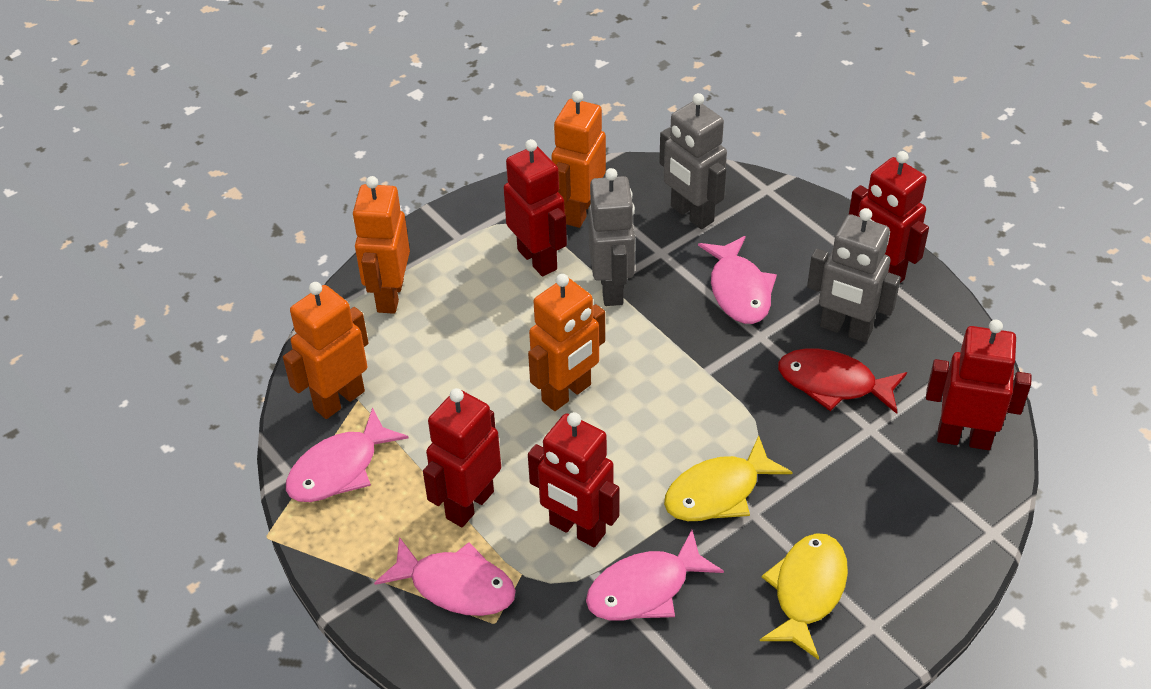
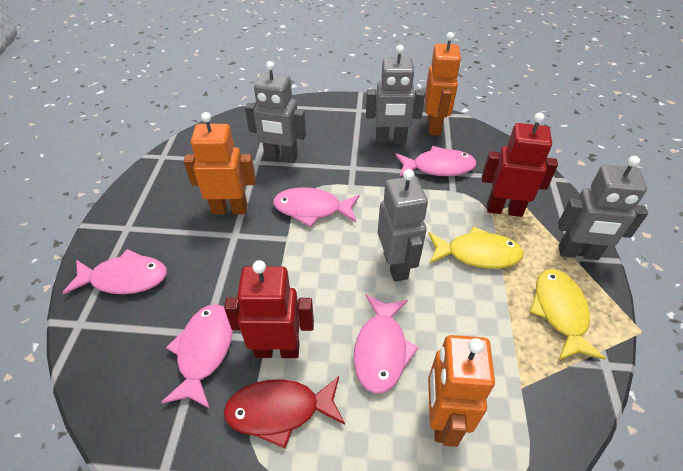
grey robot: 3 -> 4
orange robot: 4 -> 3
pink fish: 4 -> 5
red robot: 5 -> 2

